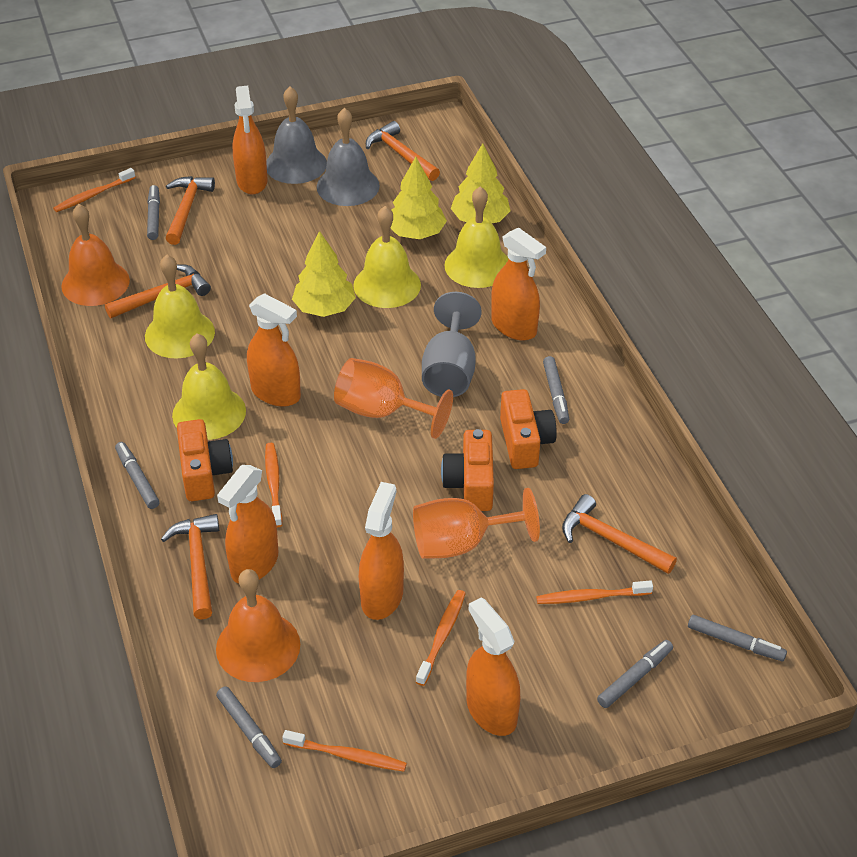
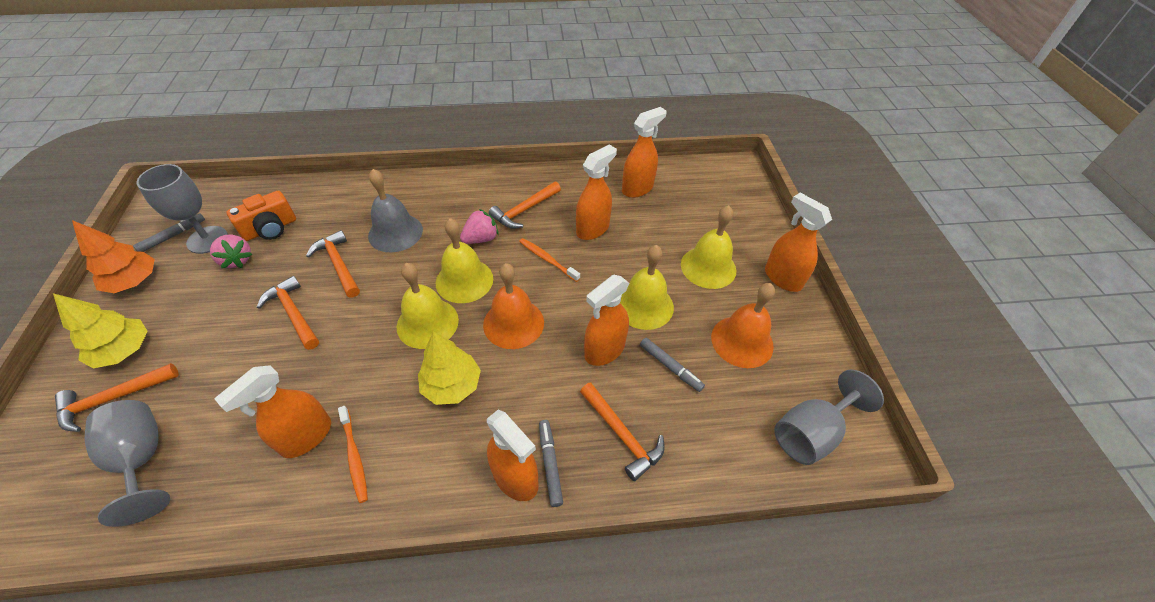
grey bell: 2 -> 1
grey goblet: 1 -> 3
grey marker: 6 -> 3
orange camera: 3 -> 1
orange goblet: 2 -> 0
orange toothbrush: 5 -> 2
orange tree: 0 -> 1
pink strawberry: 0 -> 2
yellow tree: 3 -> 2

